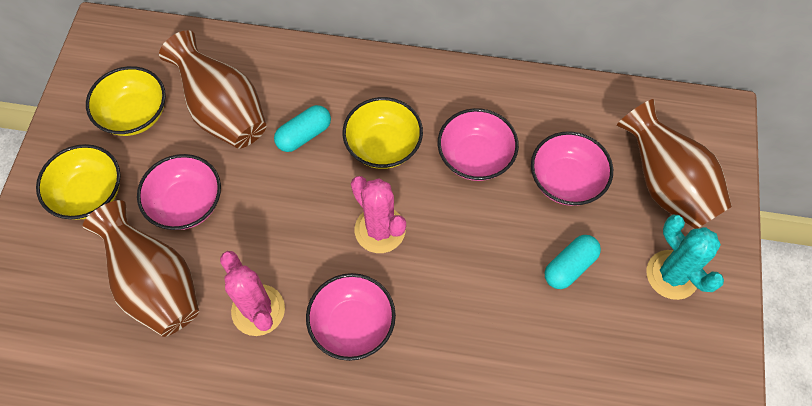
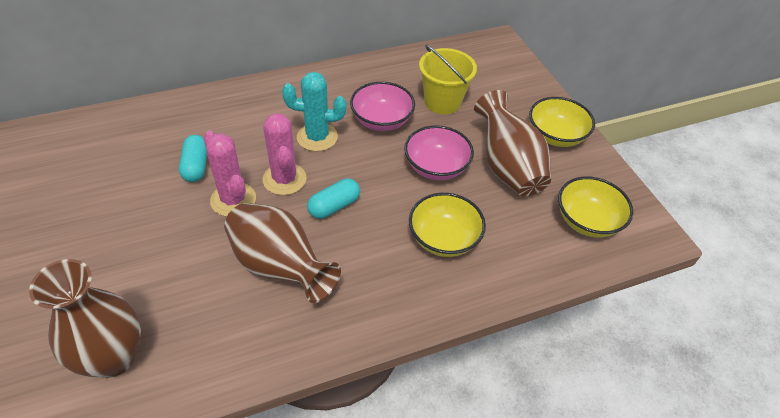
pink bowl: 4 -> 2
yellow bucket: 0 -> 1

